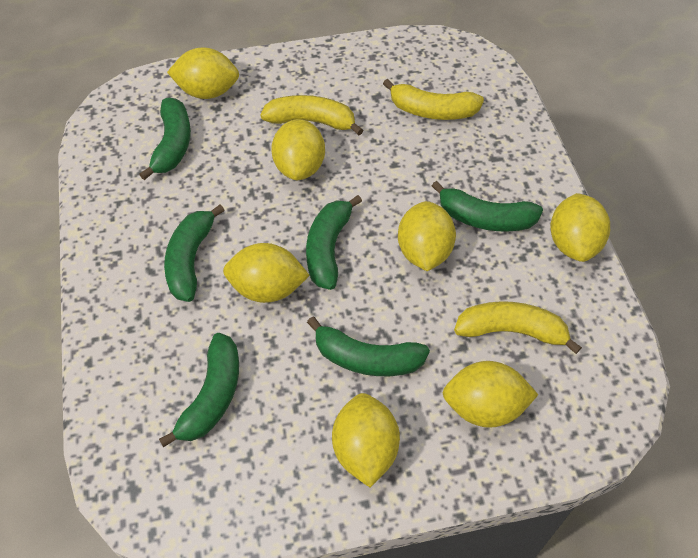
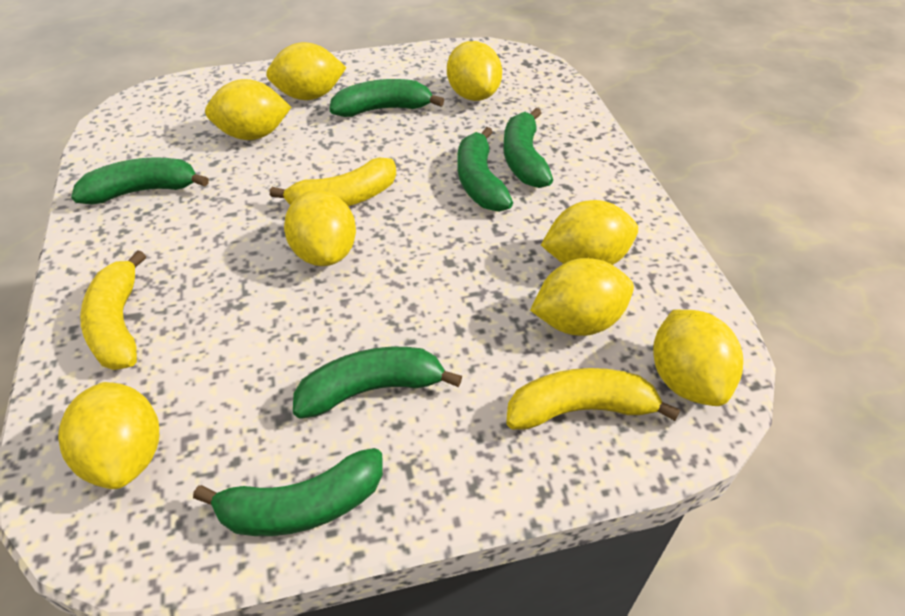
yellow lemon: 7 -> 8

